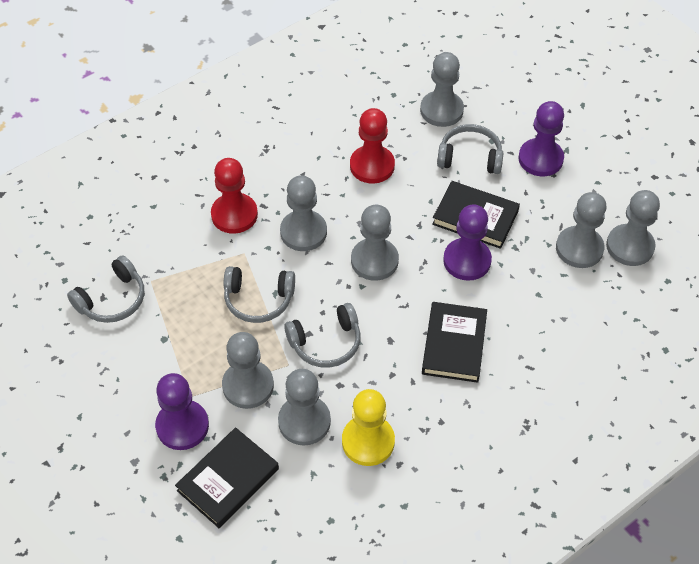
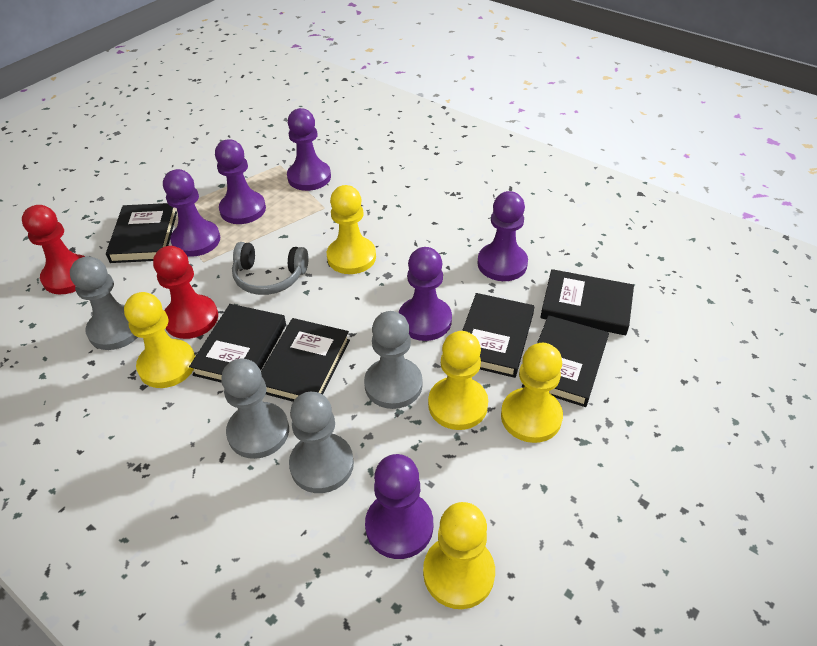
black book: 3 -> 6
grey headphones: 4 -> 1
grey pawn: 7 -> 4
purple pawn: 3 -> 6
yellow pawn: 1 -> 5

